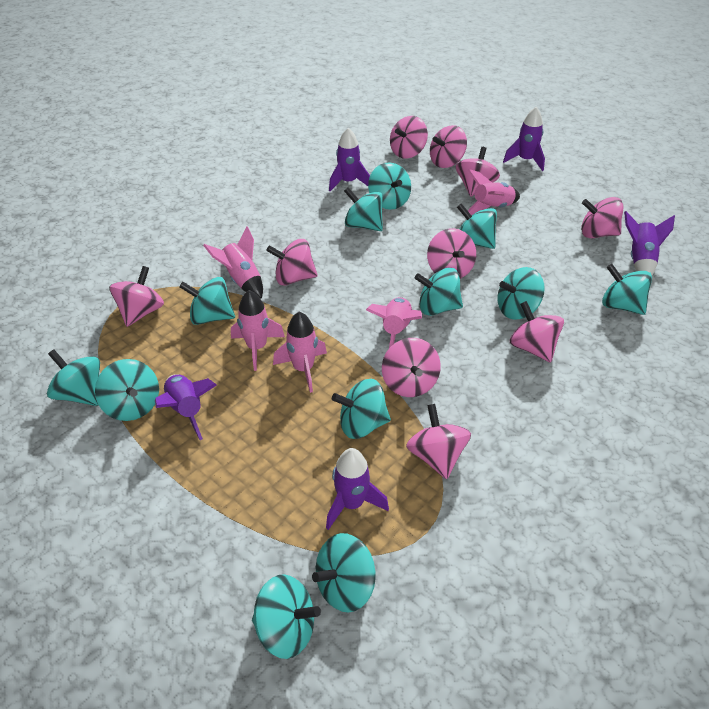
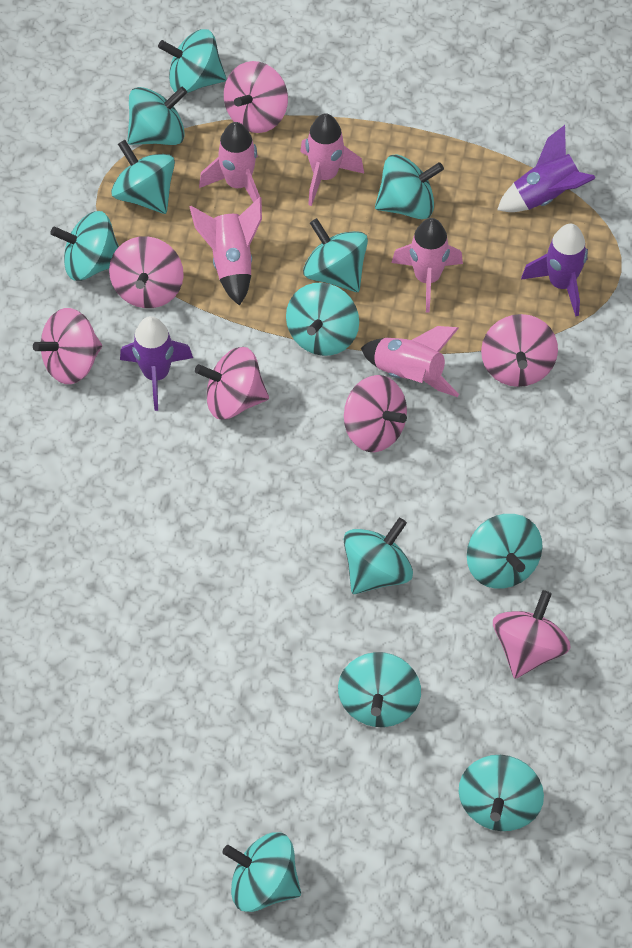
pink spinning top: 10 -> 7
purple rocket: 5 -> 3

